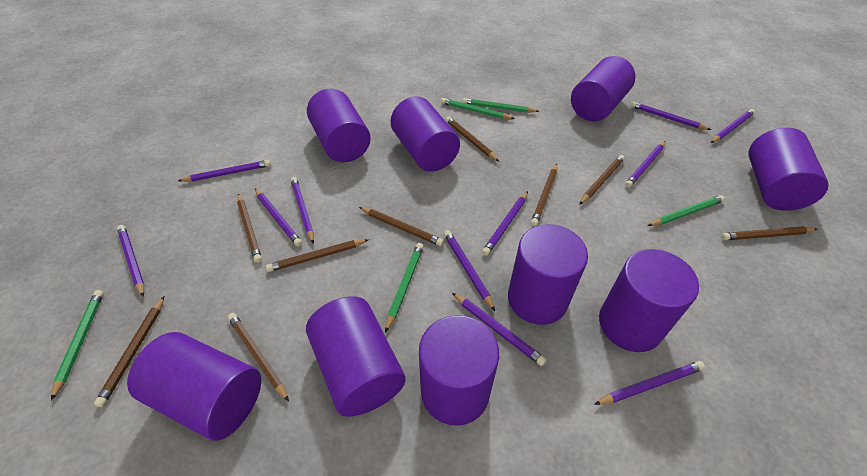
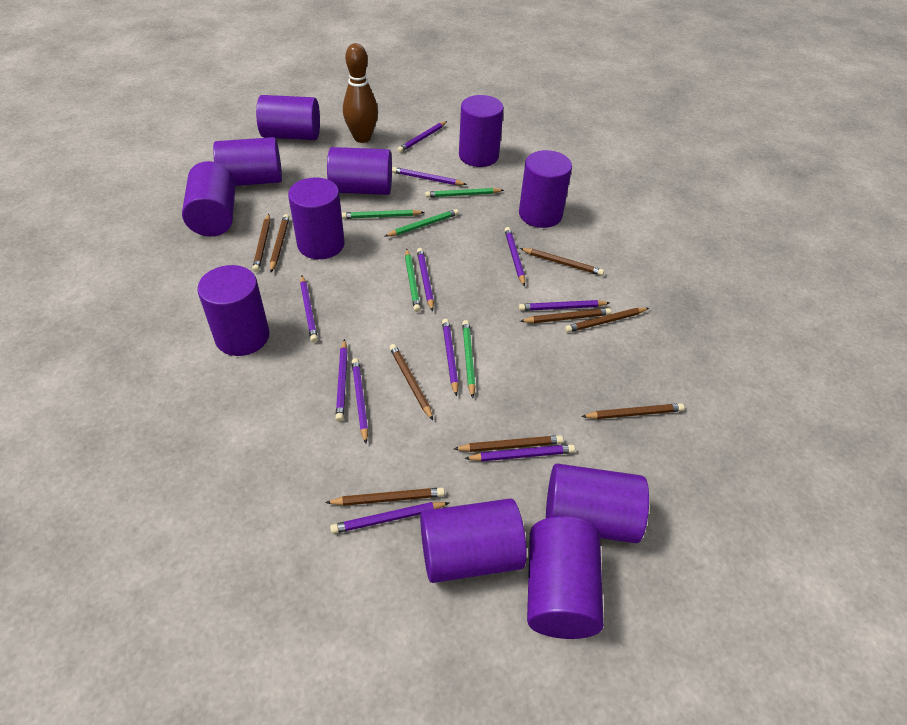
brown bowling pin: 0 -> 1
purple cylinder: 9 -> 11

